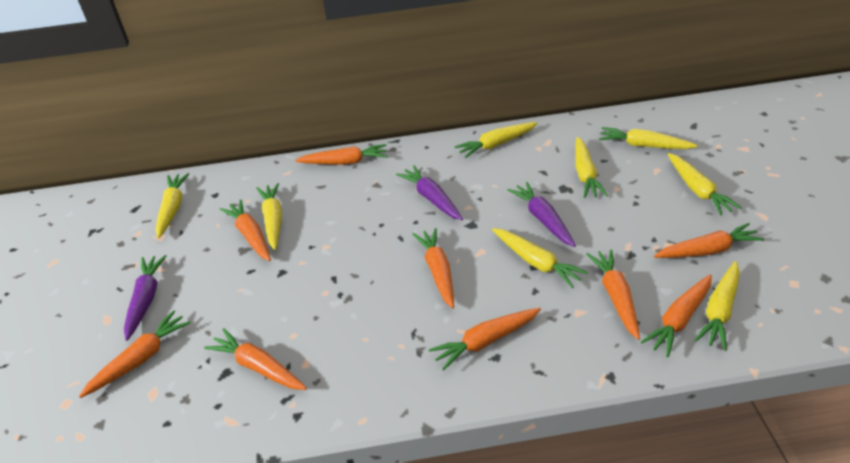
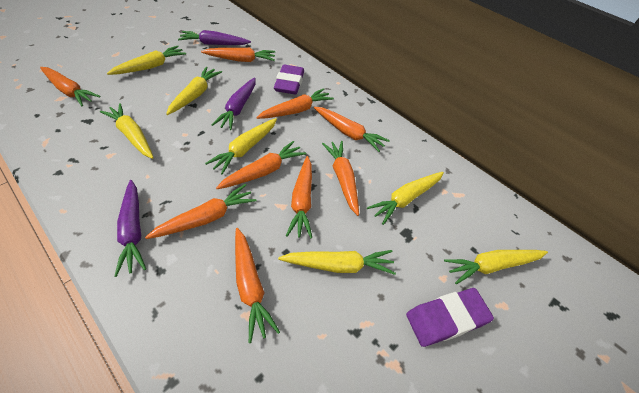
purple eraser: 0 -> 2
yellow carrot: 8 -> 7

